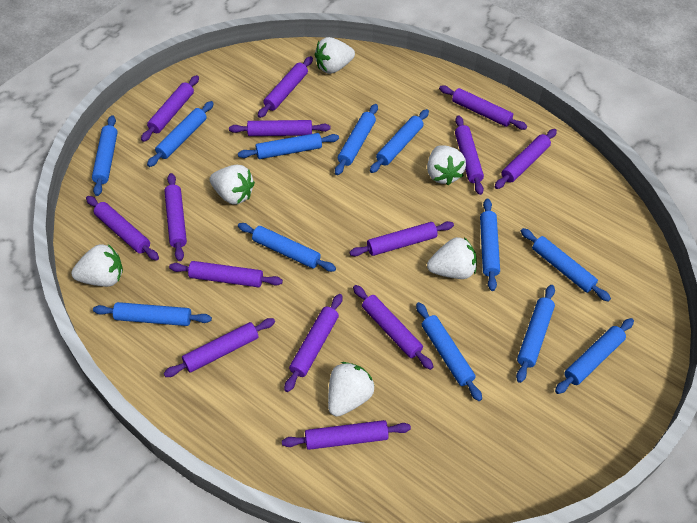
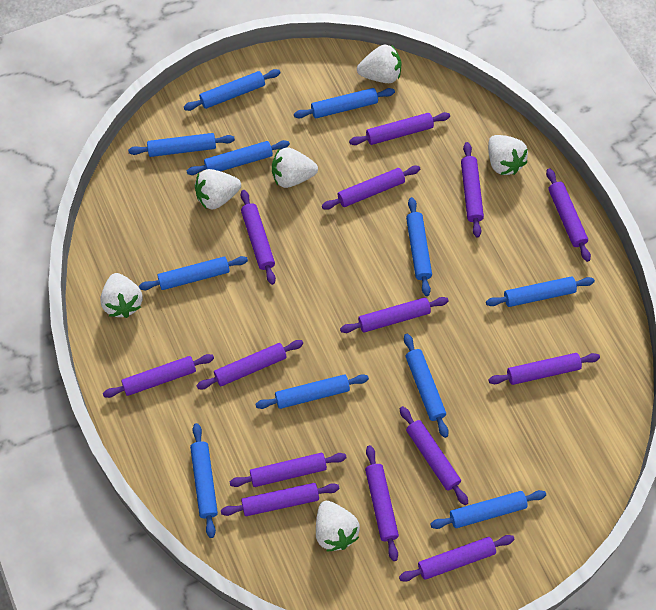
blue rolling pin: 12 -> 11

